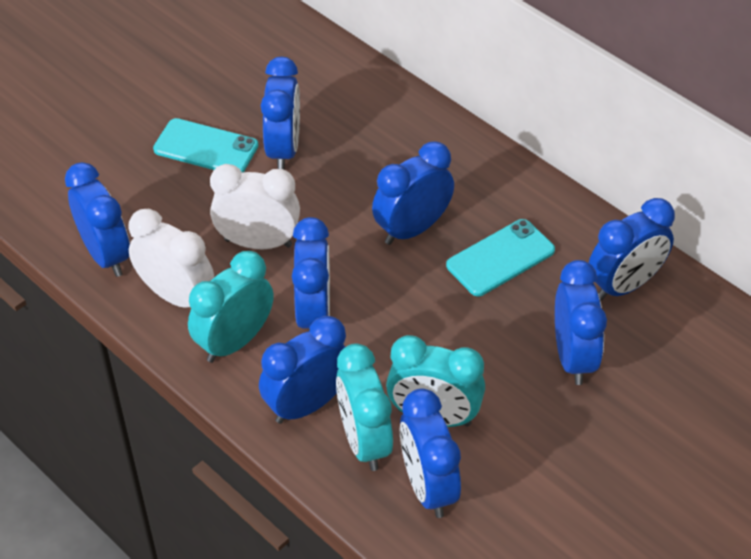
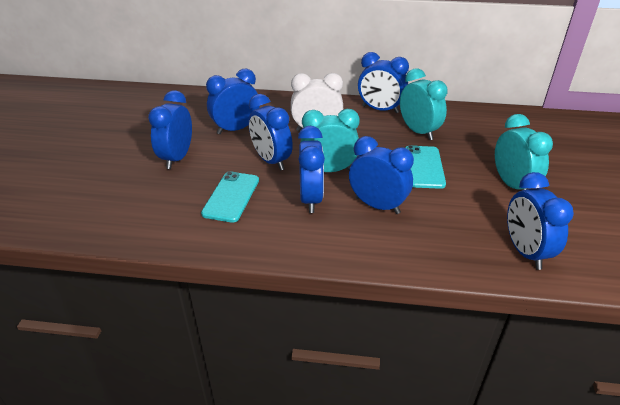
blue clock: 8 -> 7
white clock: 2 -> 1

